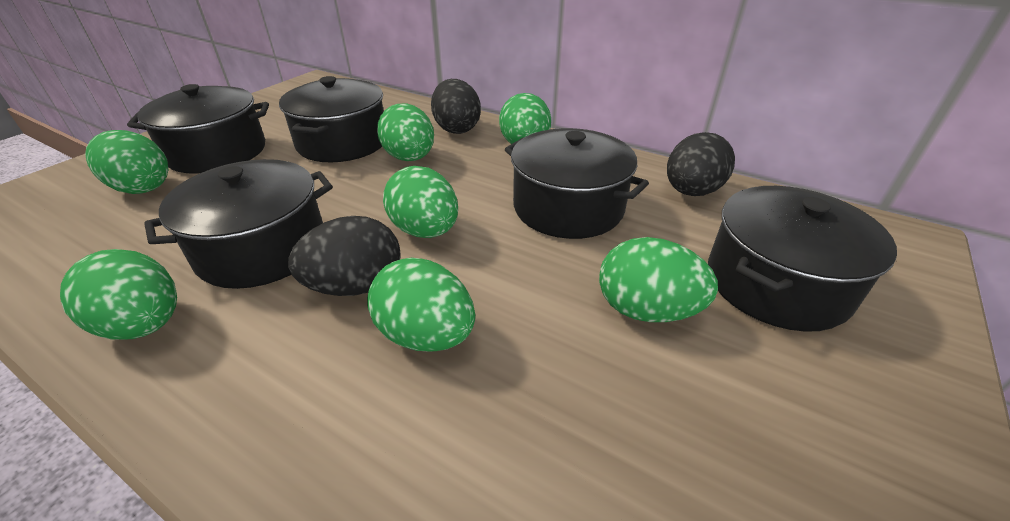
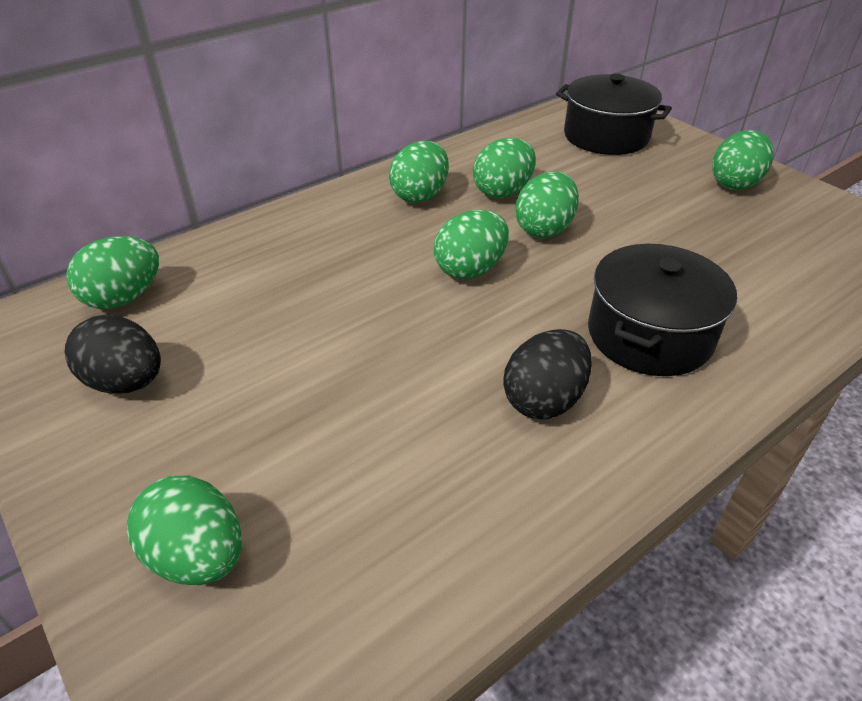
black egg: 3 -> 2
black pot: 5 -> 2

